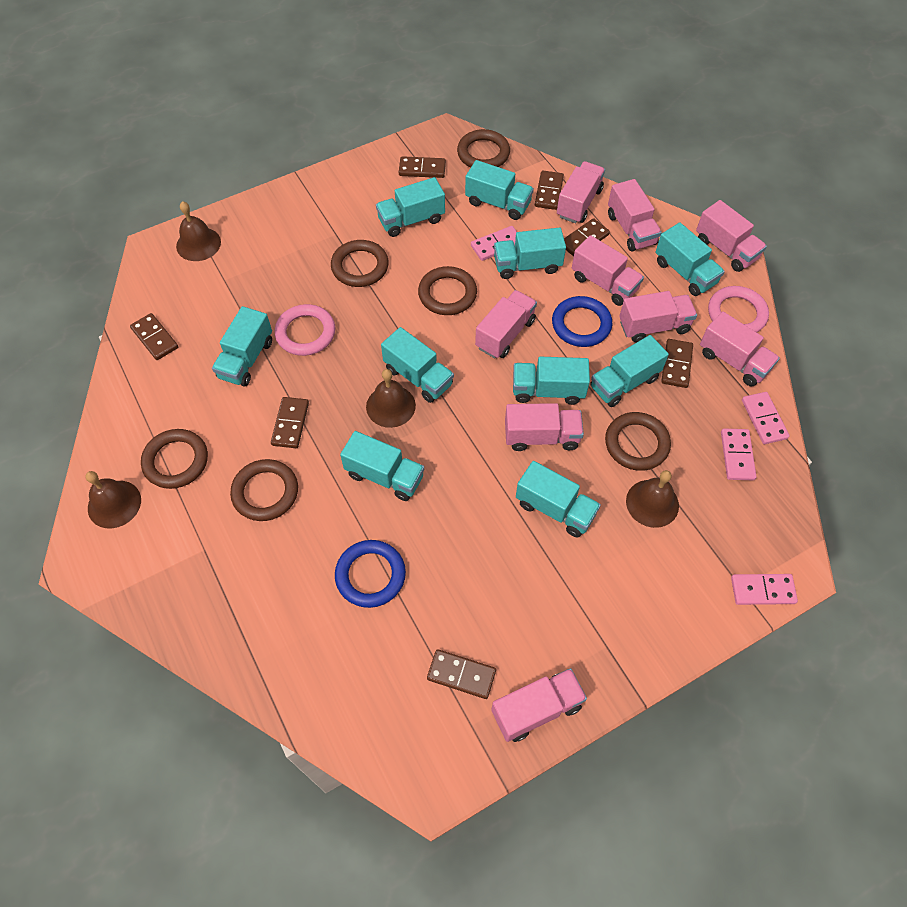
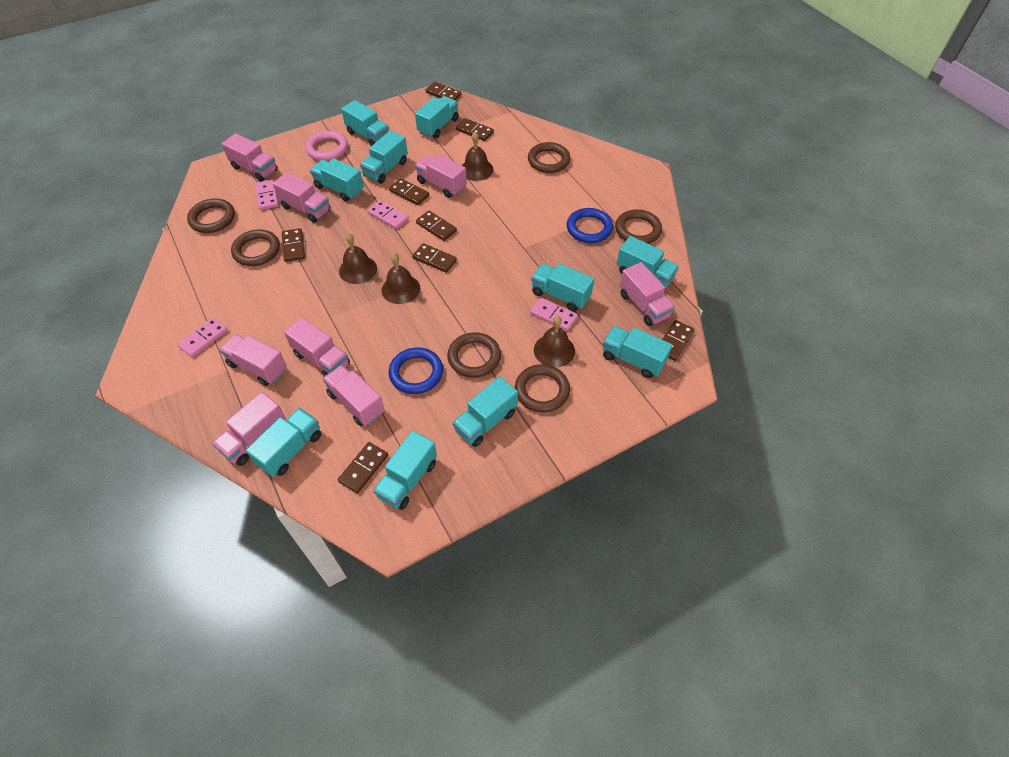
brown domino: 7 -> 8
pink ring: 2 -> 1
pink truck: 9 -> 8

